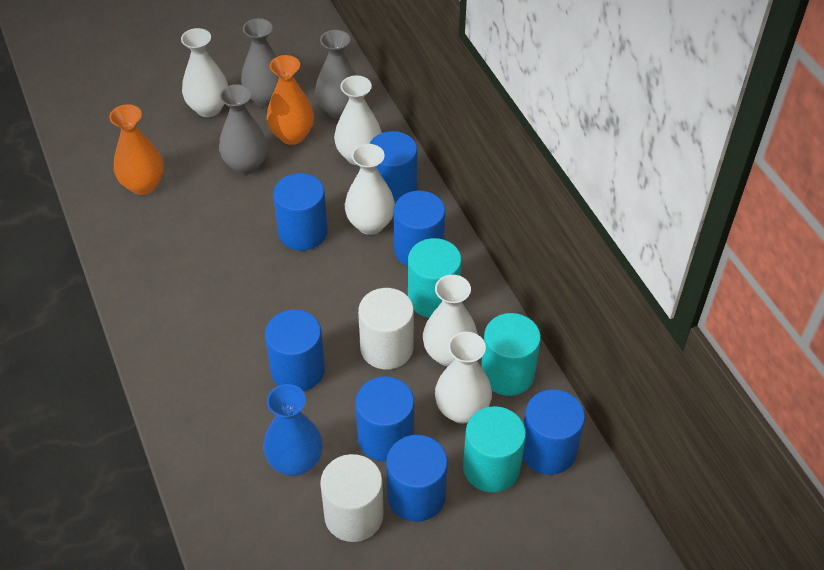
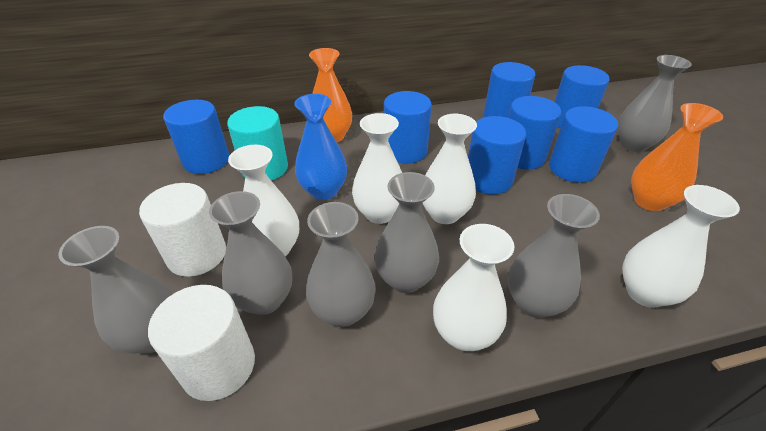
grey vase: 3 -> 6
turquoise cylinder: 3 -> 1

